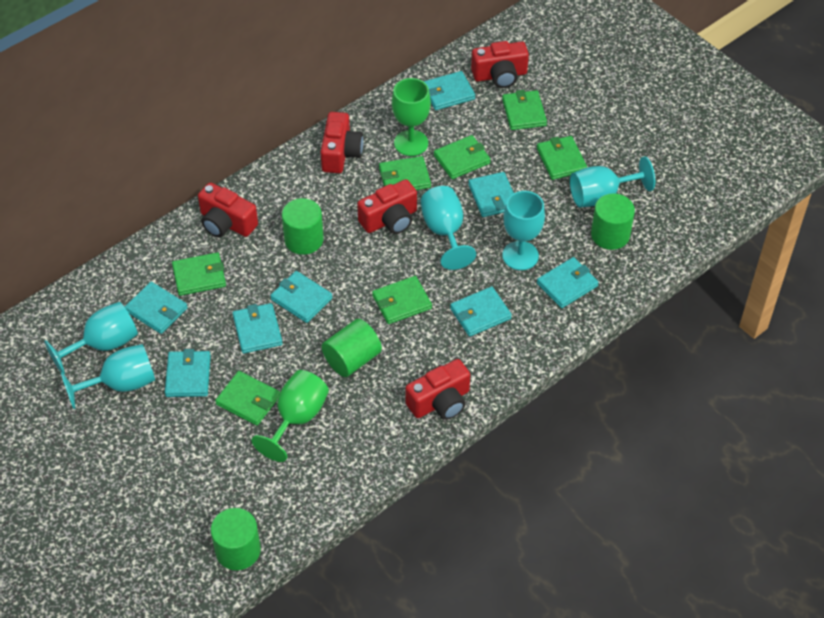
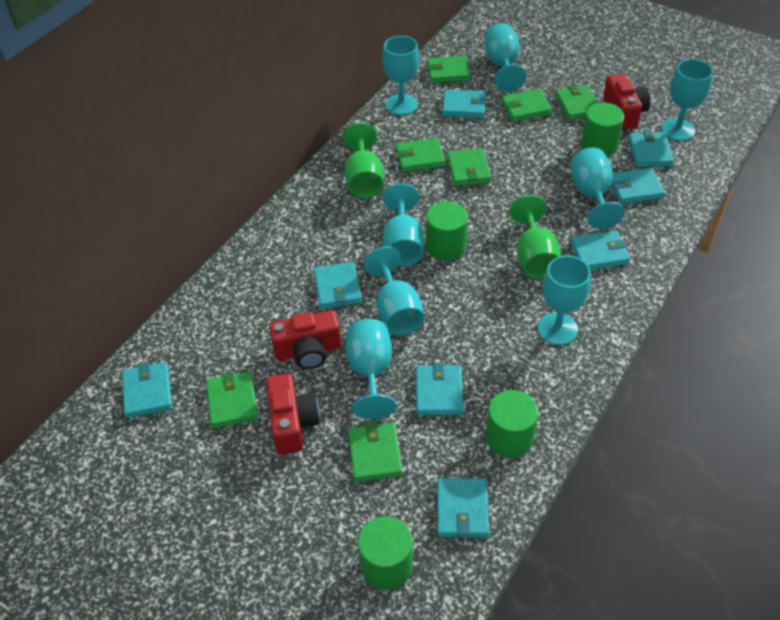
red camera: 5 -> 3
turquoise goblet: 5 -> 8

